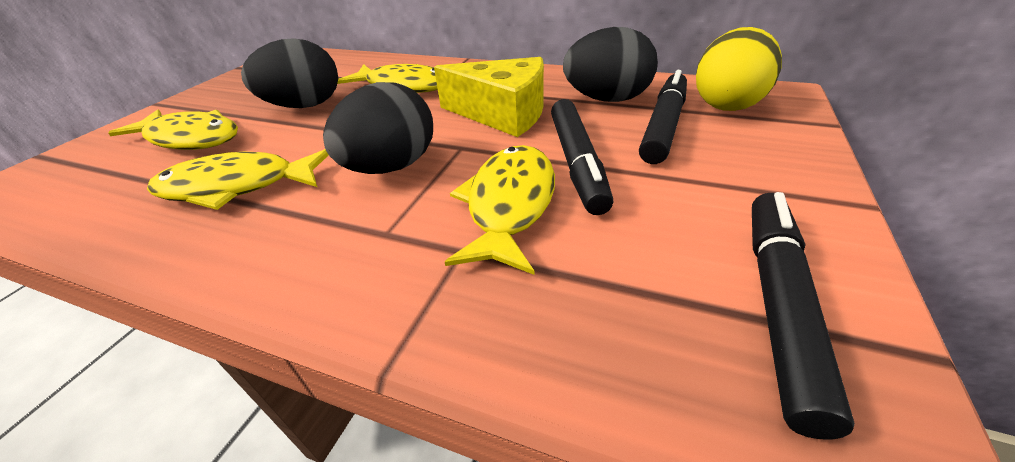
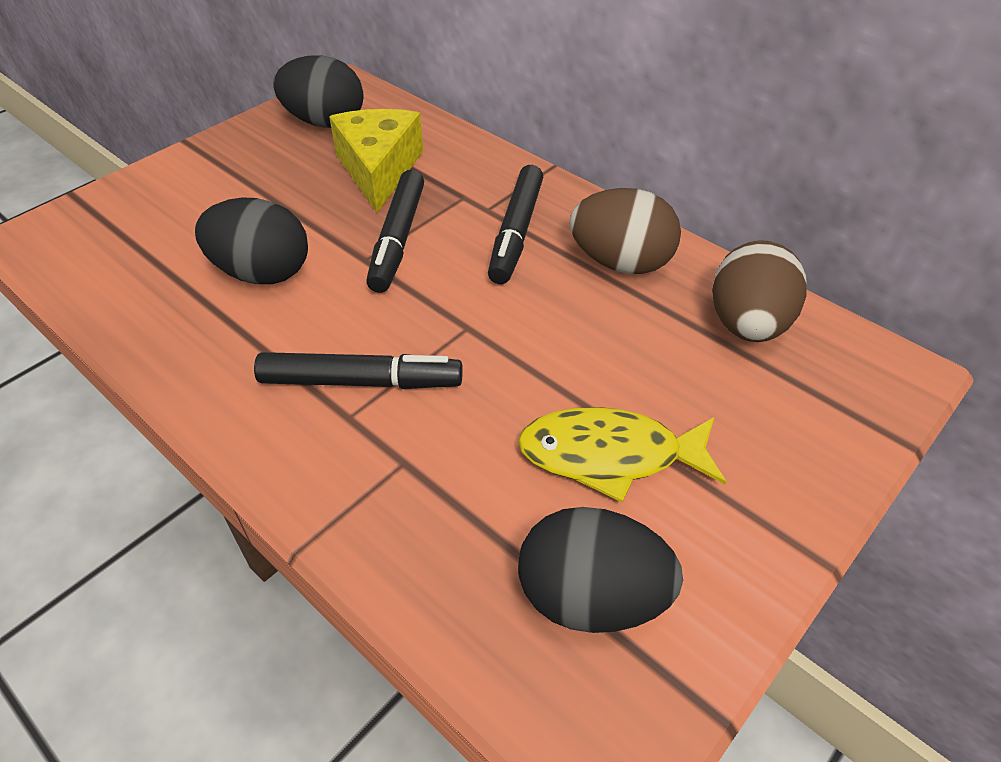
brown egg: 0 -> 2
yellow egg: 1 -> 0
yellow fish: 4 -> 1

